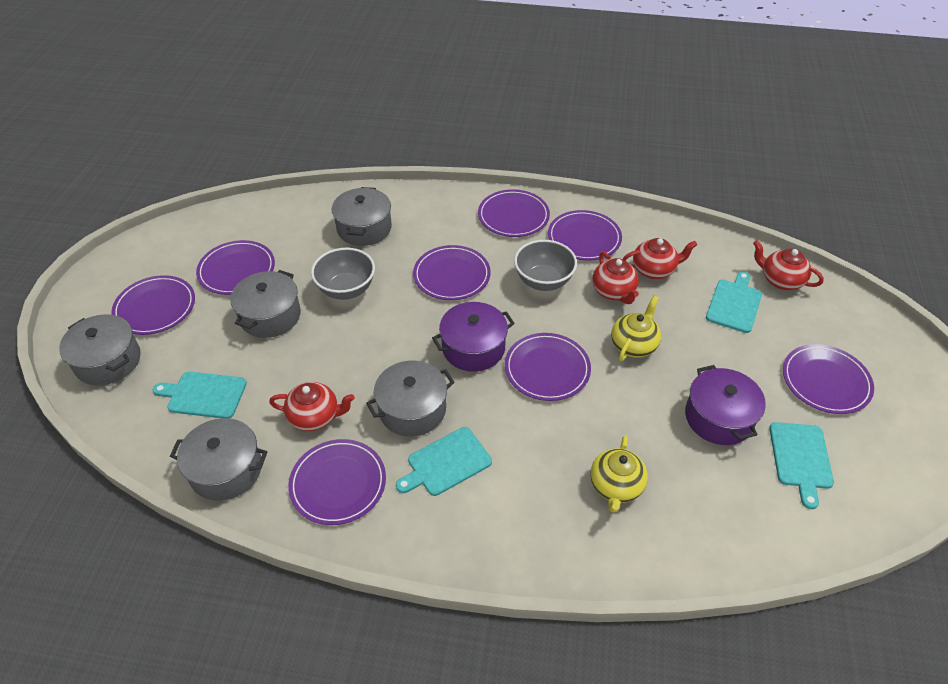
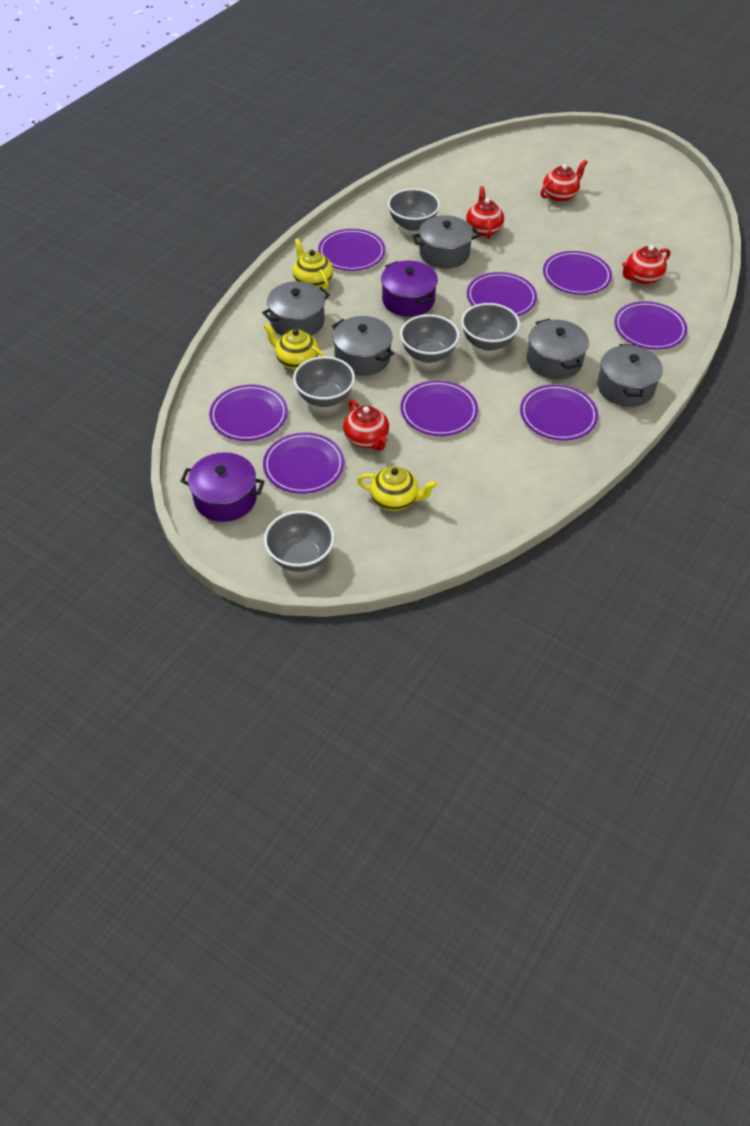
grey bowl: 2 -> 5
turquoise cutting board: 4 -> 0
yellow teapot: 2 -> 3

